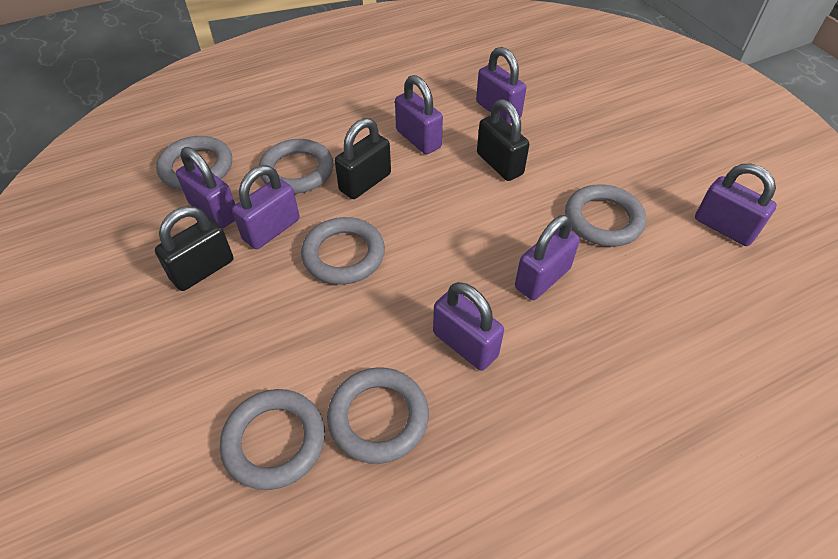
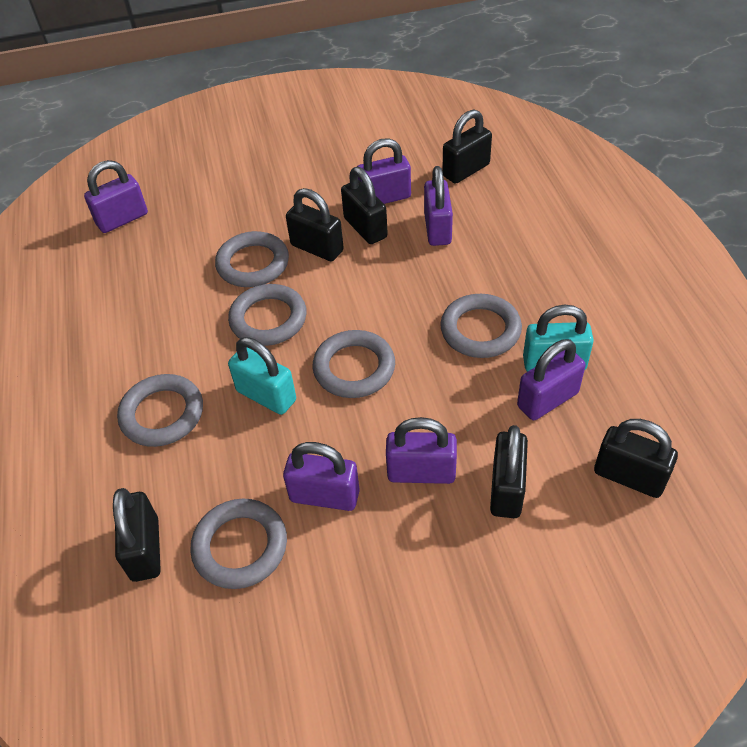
black padlock: 3 -> 6
purple padlock: 7 -> 6
turquoise padlock: 0 -> 2

